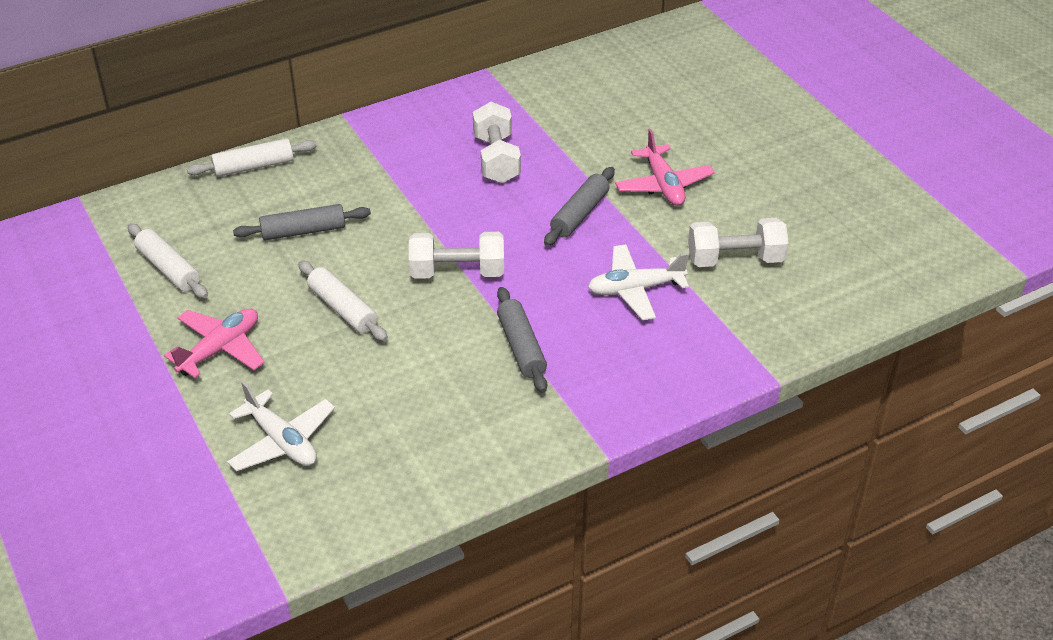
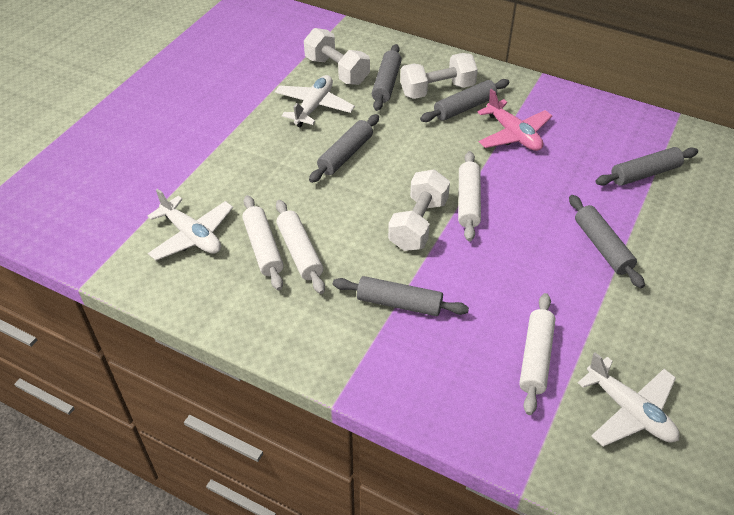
grey rolling pin: 3 -> 6
pink plane: 2 -> 1
white plane: 2 -> 3
white rolling pin: 3 -> 4

